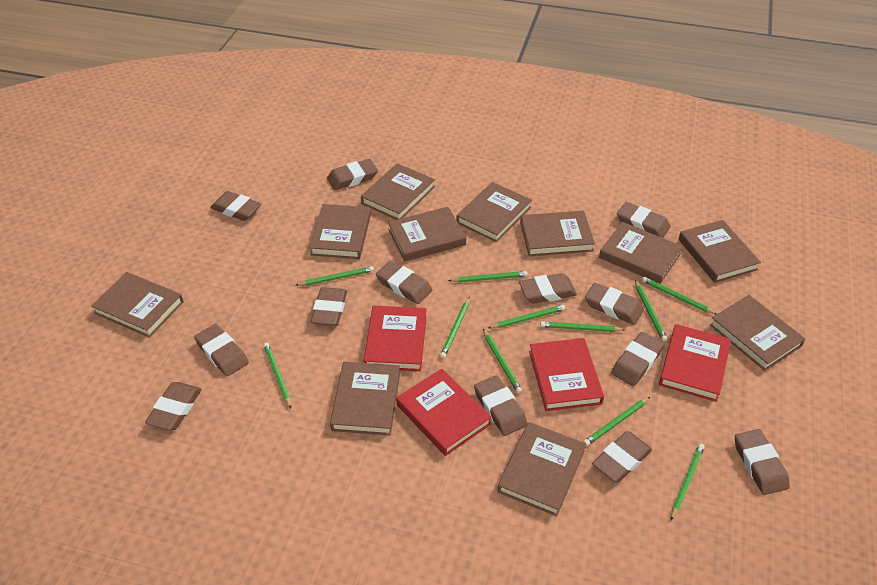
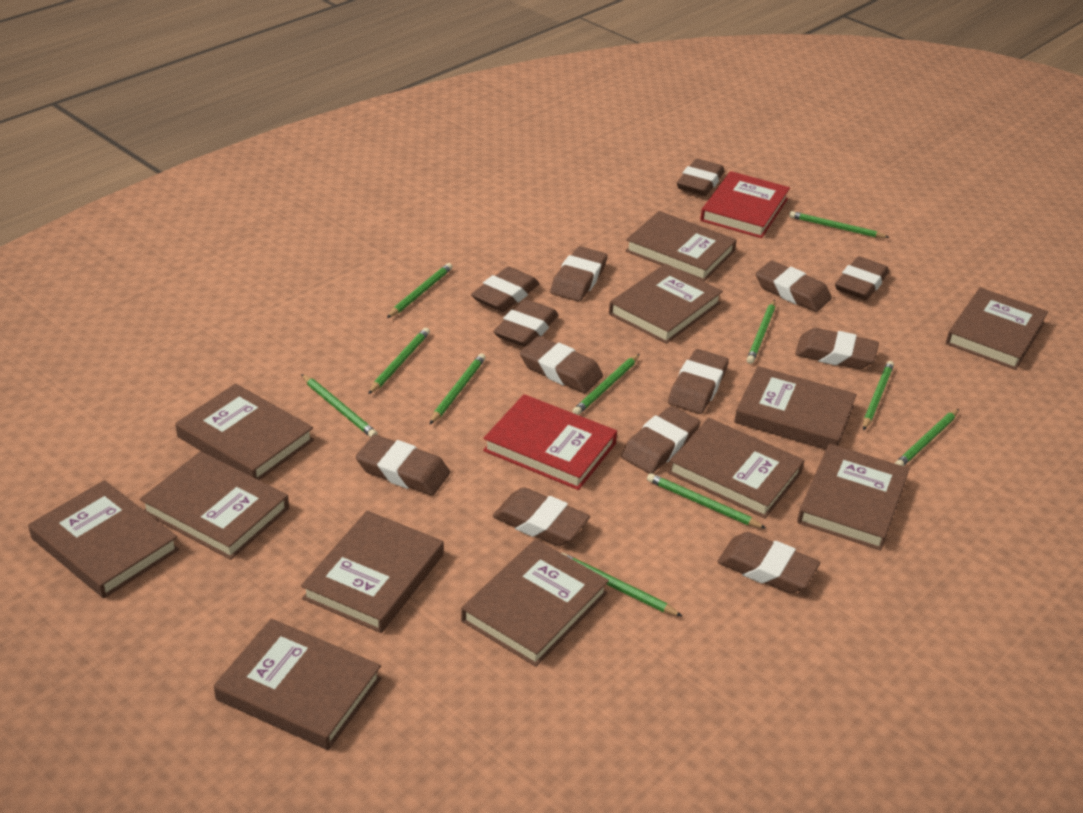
brown book: 11 -> 12
red book: 4 -> 2

